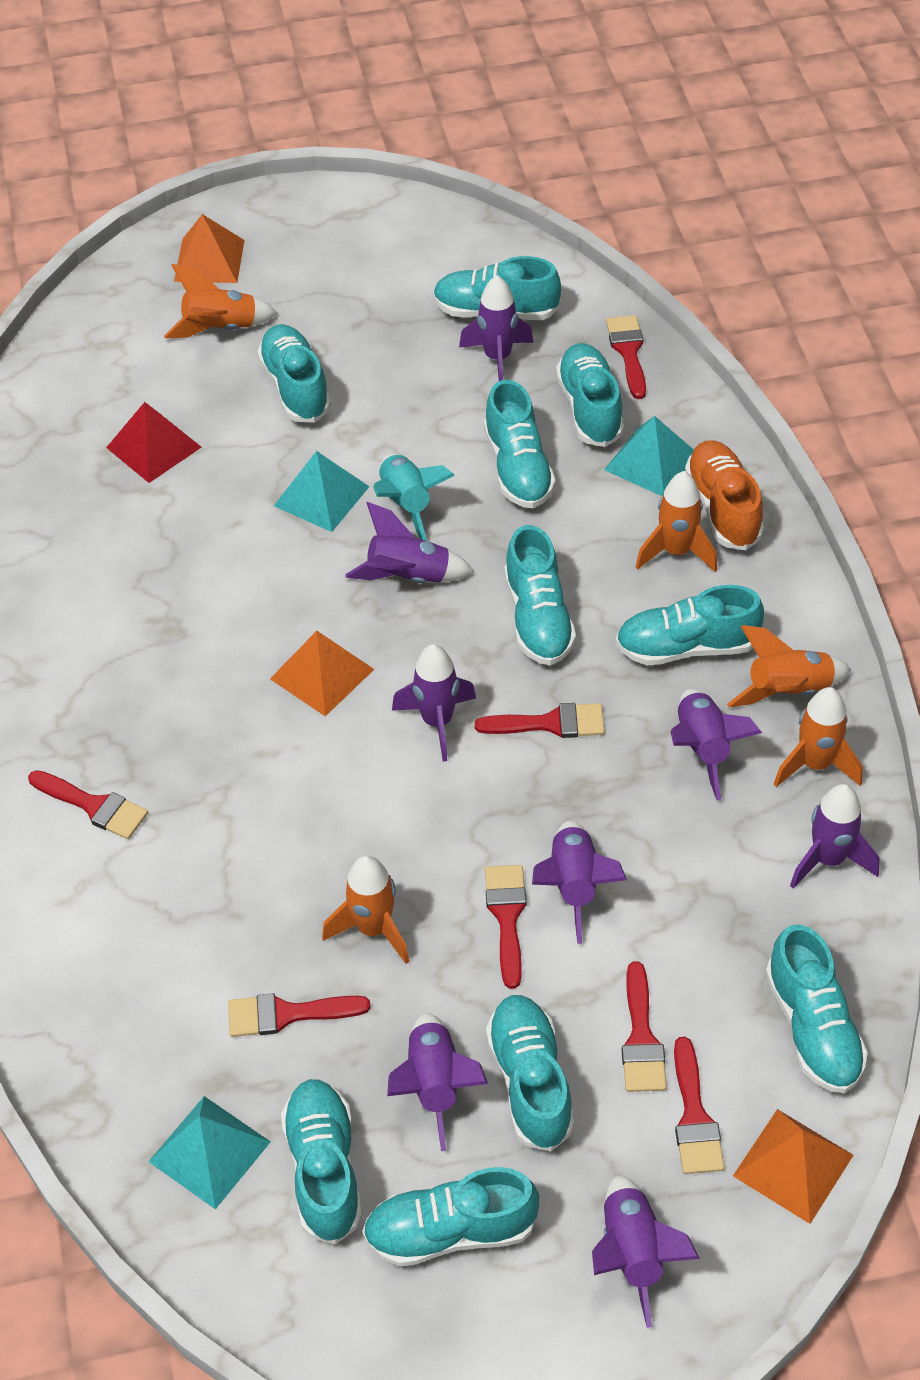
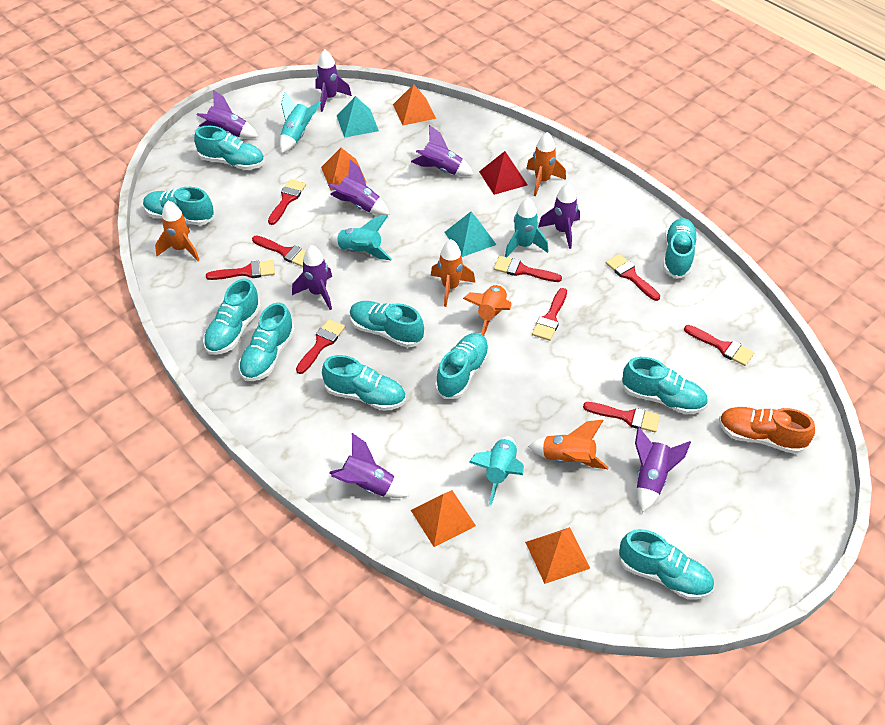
orange pyramid: 3 -> 4
red brush: 7 -> 9
turquoise pyramid: 3 -> 2
turquoise rocket: 1 -> 4

